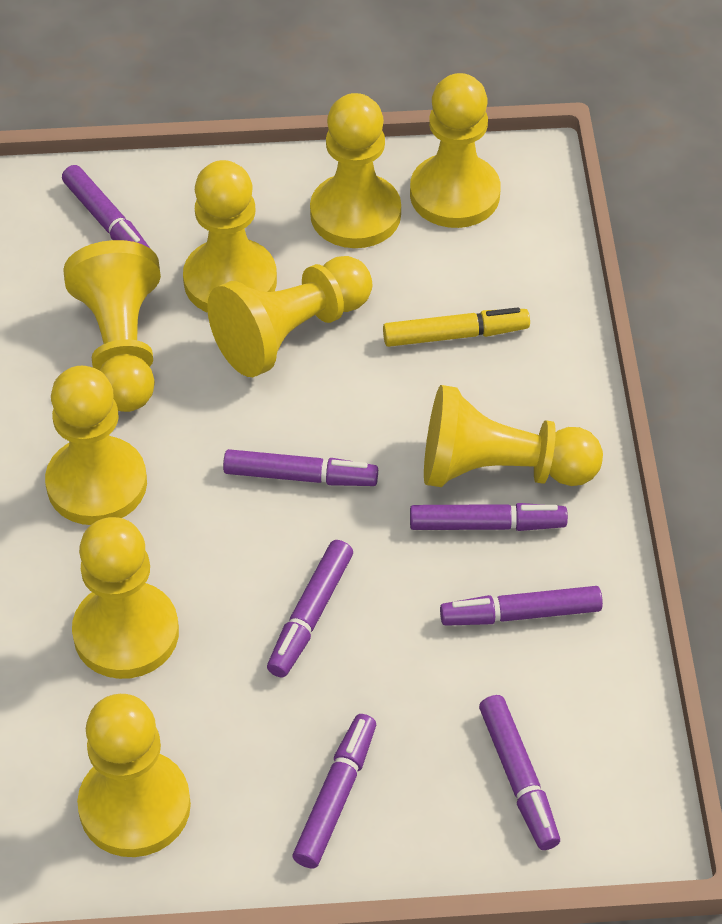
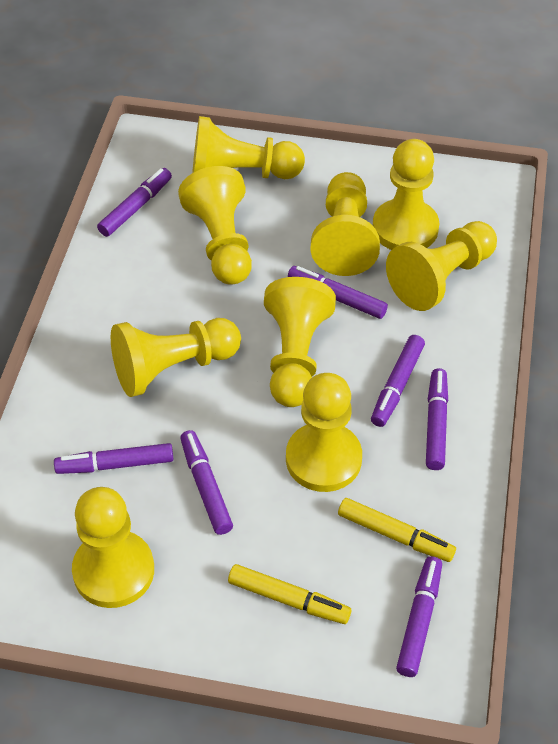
yellow marker: 1 -> 2

